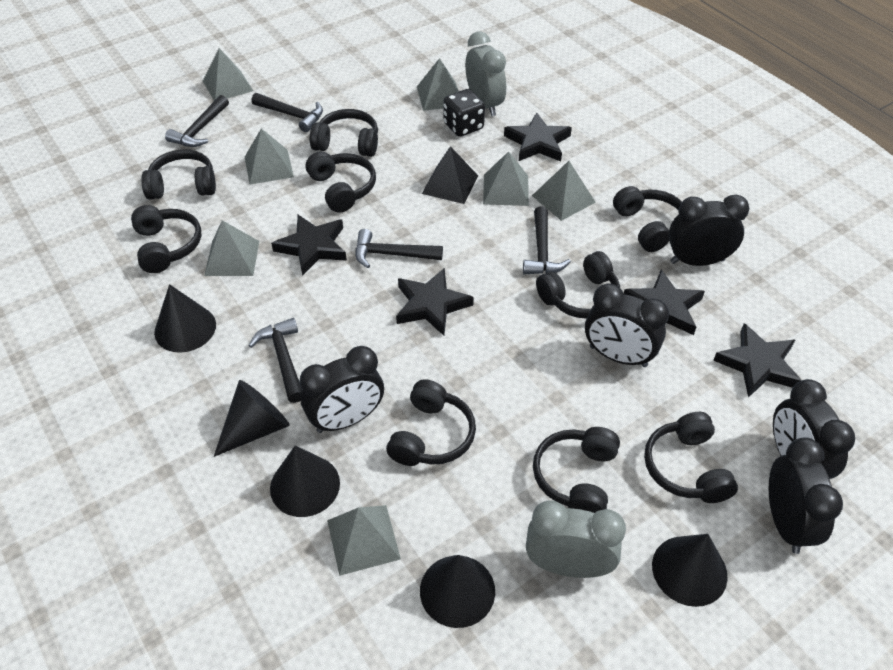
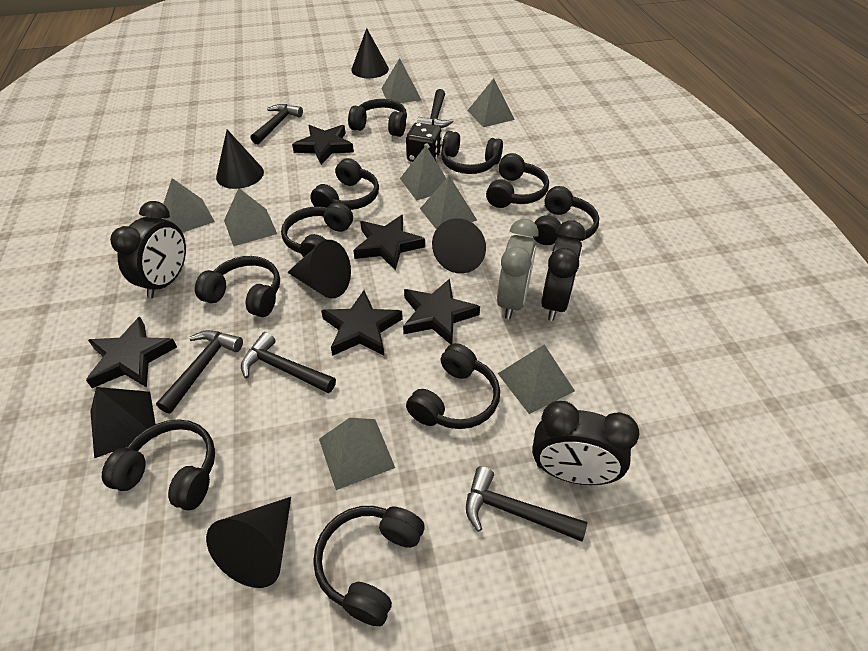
black clock: 5 -> 3
black headphones: 9 -> 10
grey clock: 2 -> 1
grey pyramid: 7 -> 8

